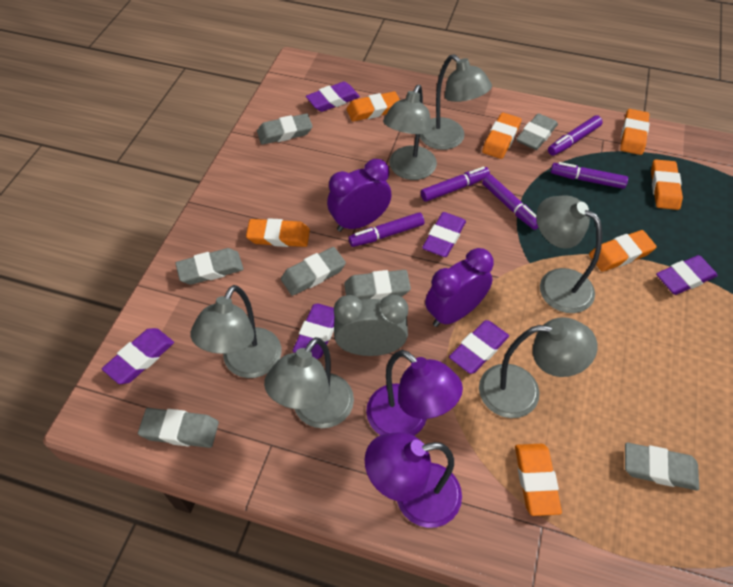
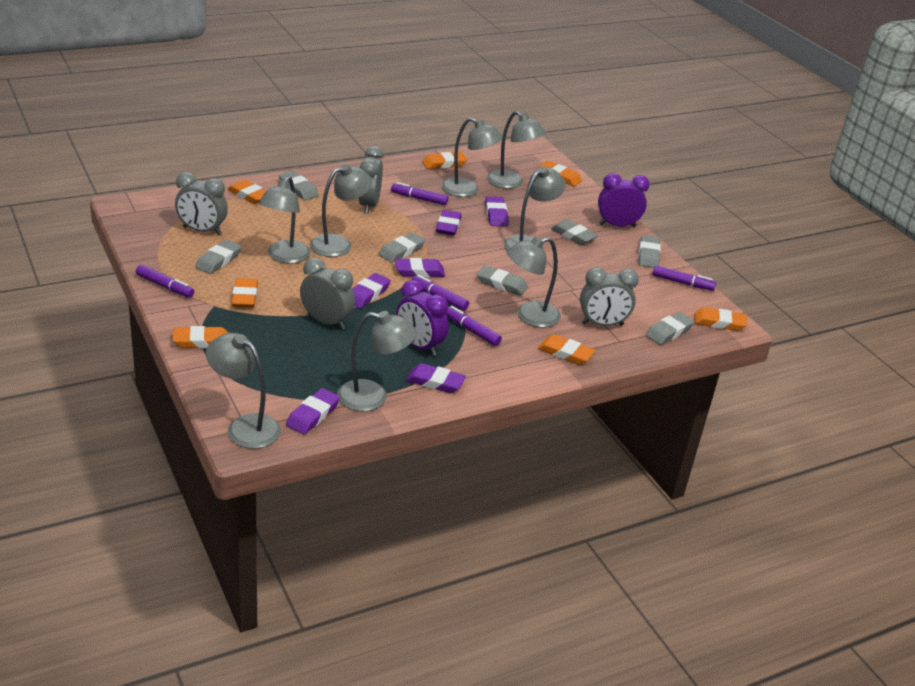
grey clock: 1 -> 4
grey lamp: 6 -> 8
purple lamp: 2 -> 0

